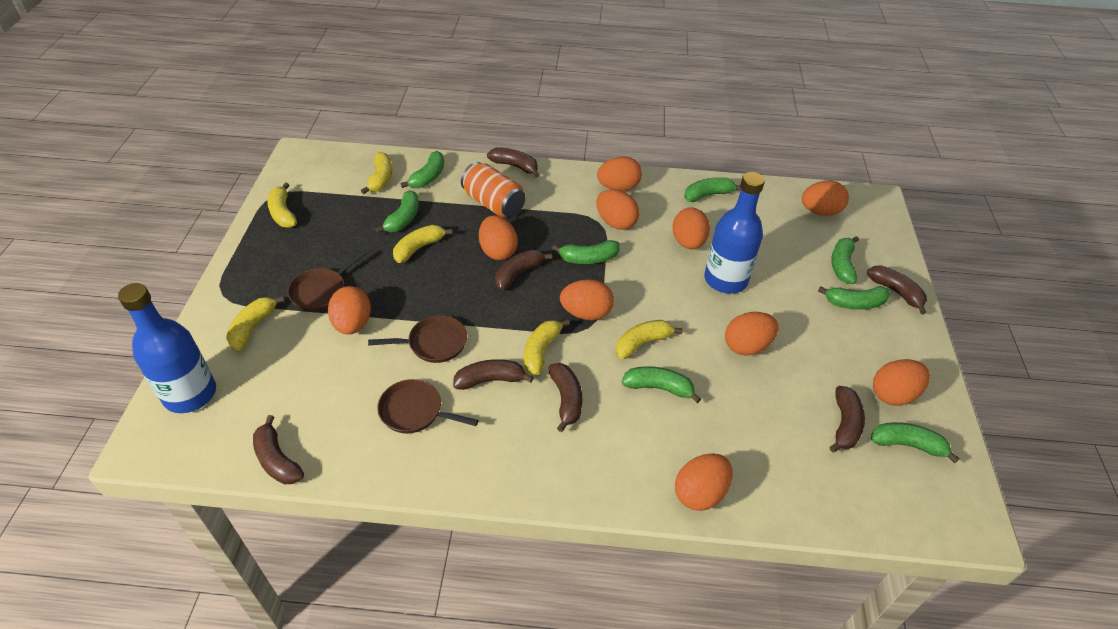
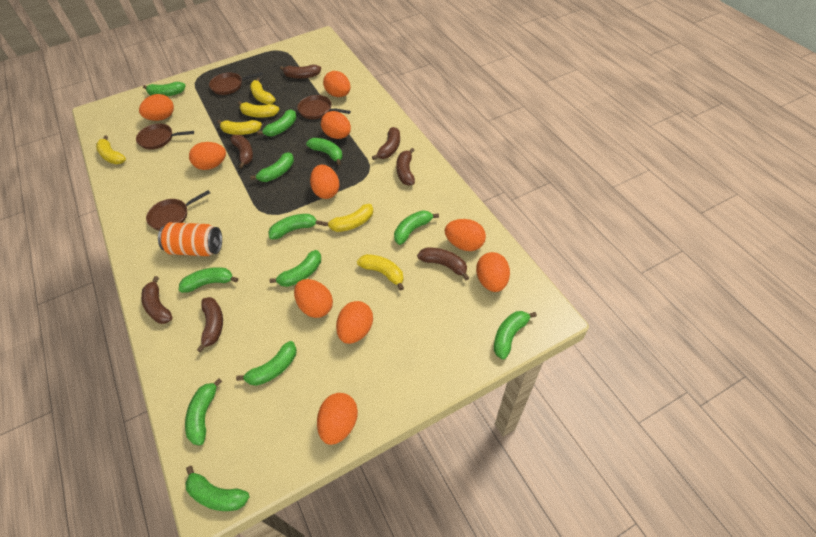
blue bottle: 2 -> 0
brown pan: 3 -> 4
green banana: 8 -> 12

